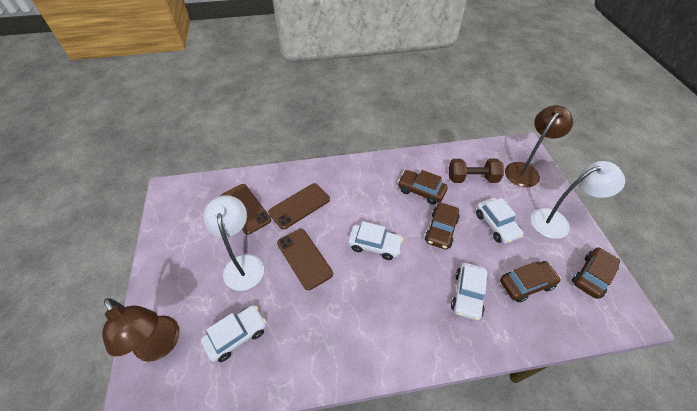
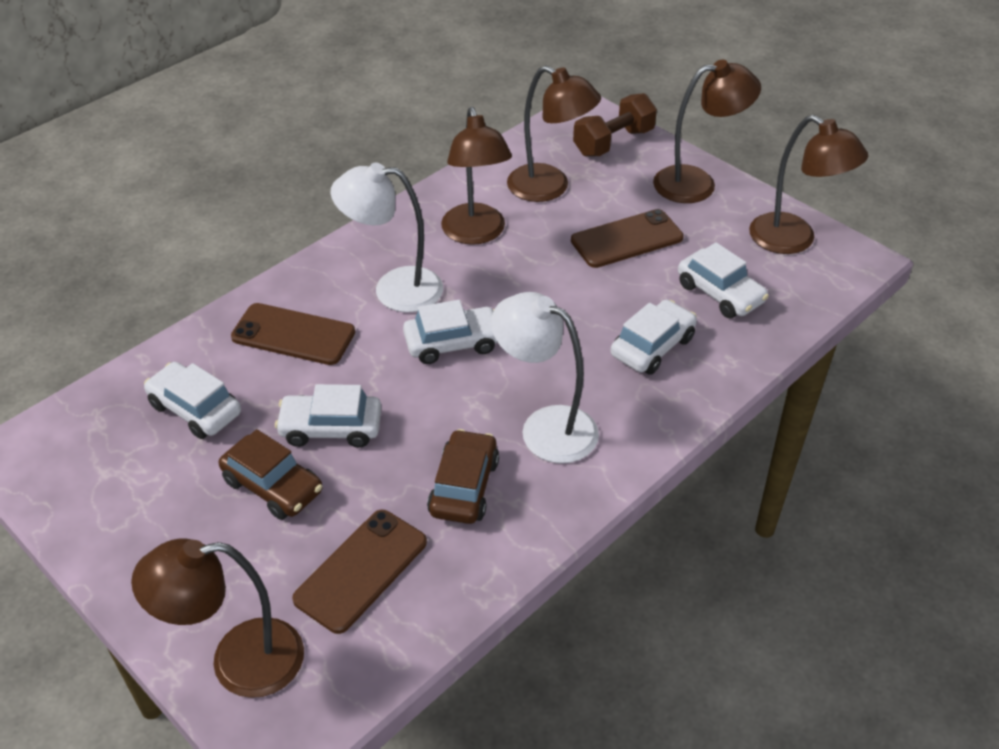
brown car: 4 -> 2
brown lamp: 2 -> 5
white car: 4 -> 5

